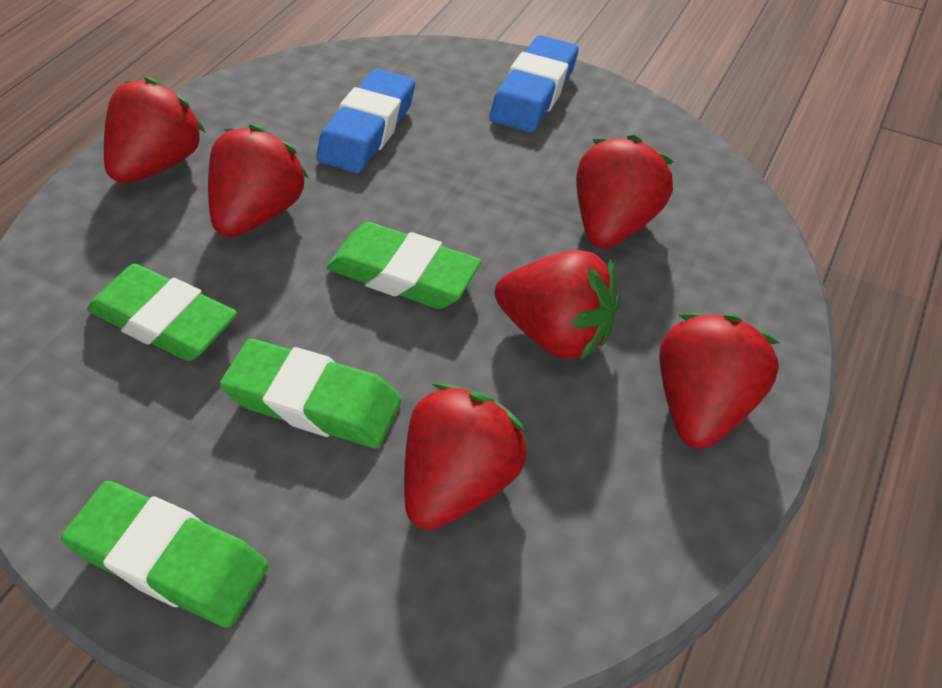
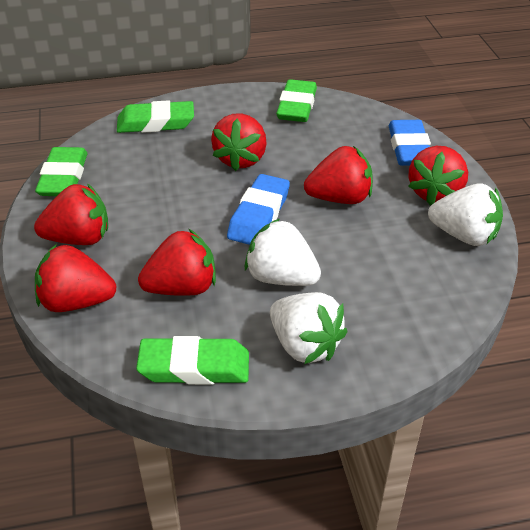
white strawberry: 0 -> 3

